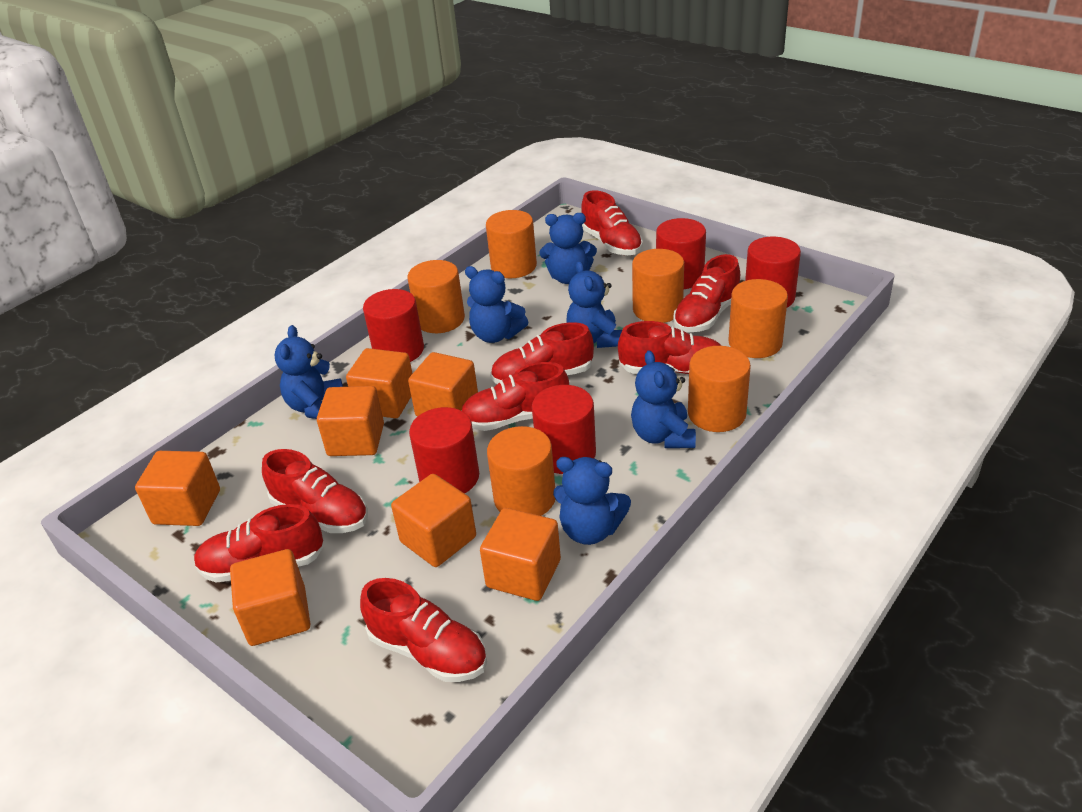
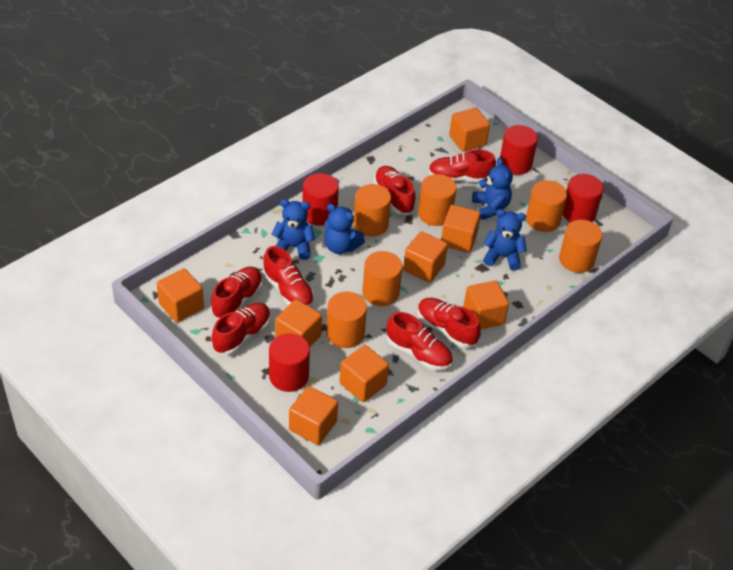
blue teddy bear: 6 -> 4
orange cube: 7 -> 8
red cylinder: 5 -> 4
red shoe: 8 -> 7

